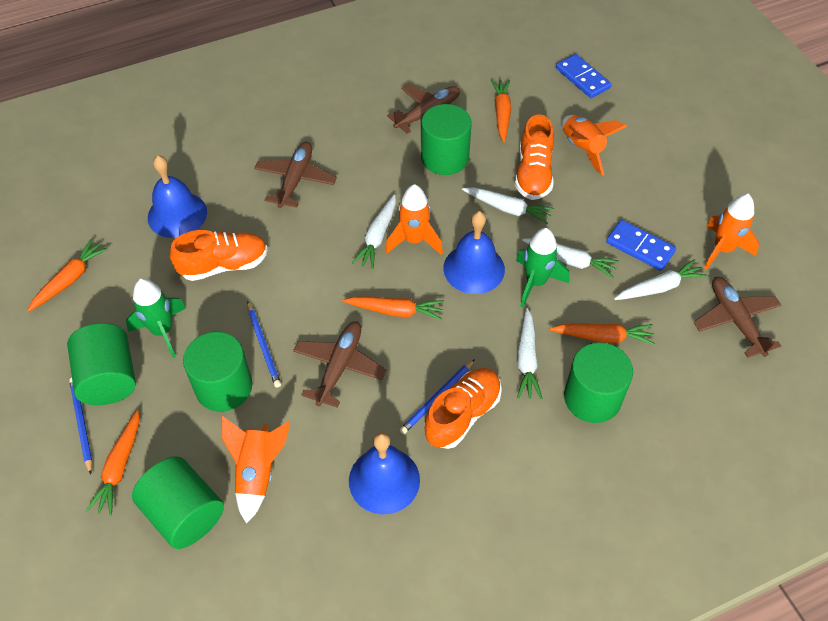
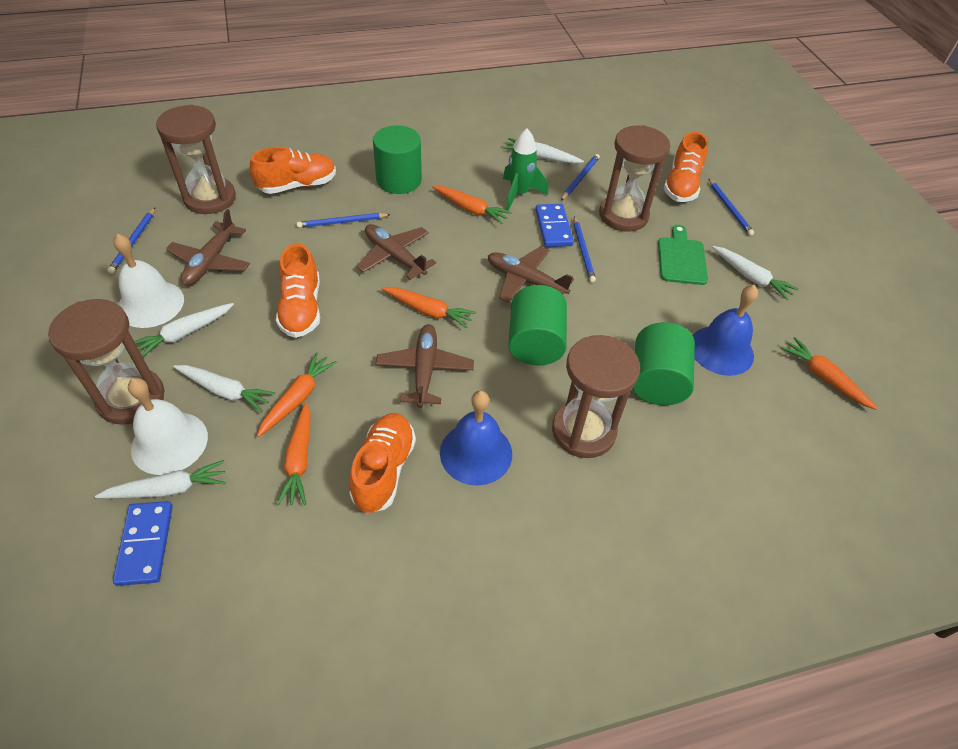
blue bell: 3 -> 2
blue pencil: 3 -> 5
brown hourglass: 0 -> 4
green cutting board: 0 -> 1
green cylinder: 5 -> 3
green rocket: 2 -> 1
orange rocket: 4 -> 0
orange shoe: 3 -> 4
white bell: 0 -> 2

